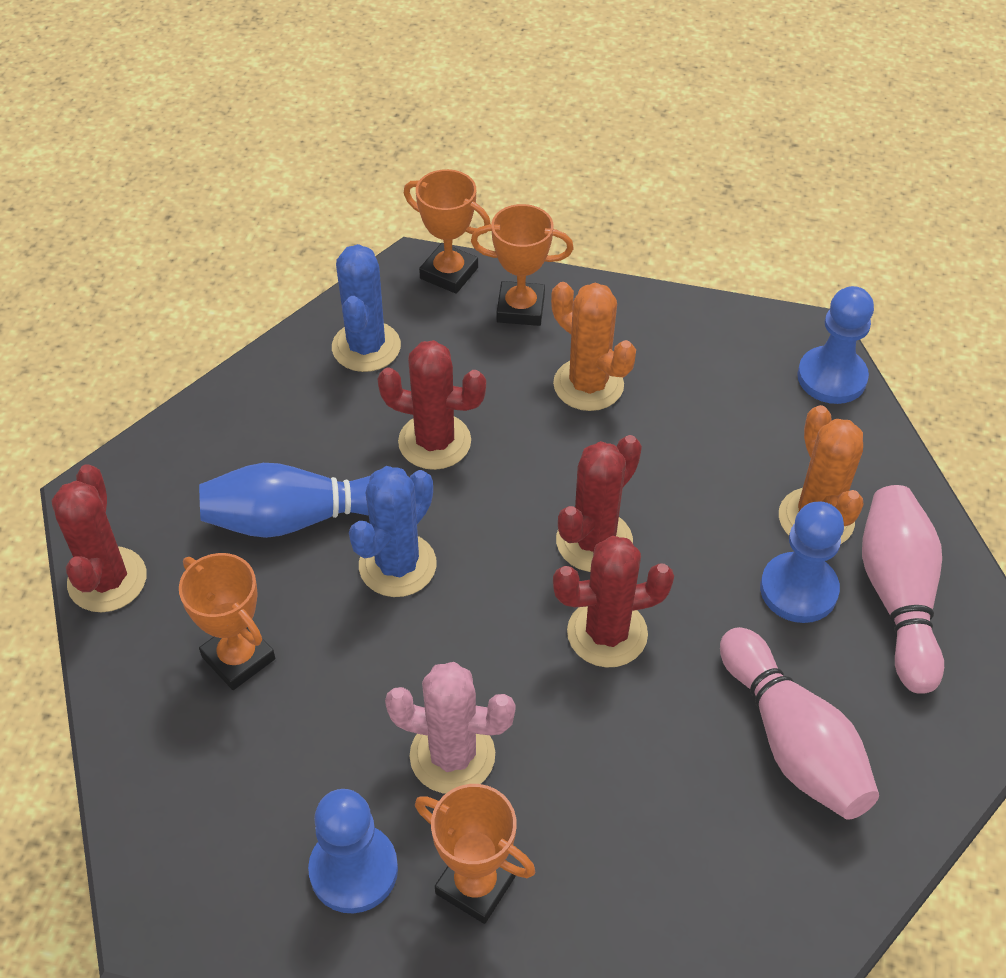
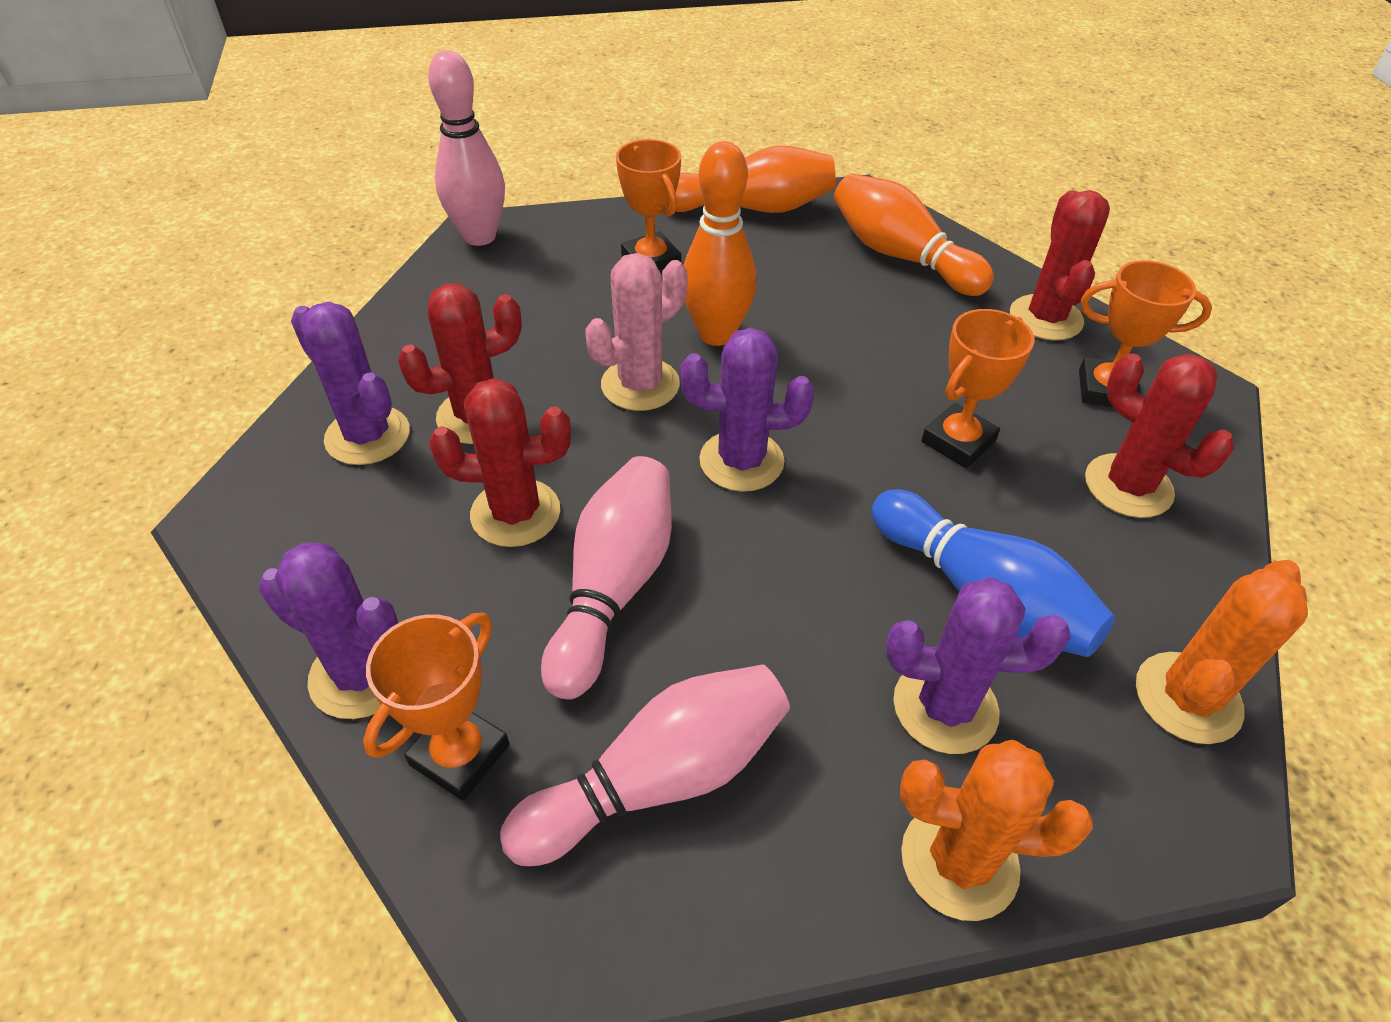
blue cactus: 2 -> 0
blue pawn: 3 -> 0
orange bowling pin: 0 -> 3
pink bowling pin: 2 -> 3
purple cactus: 0 -> 4

